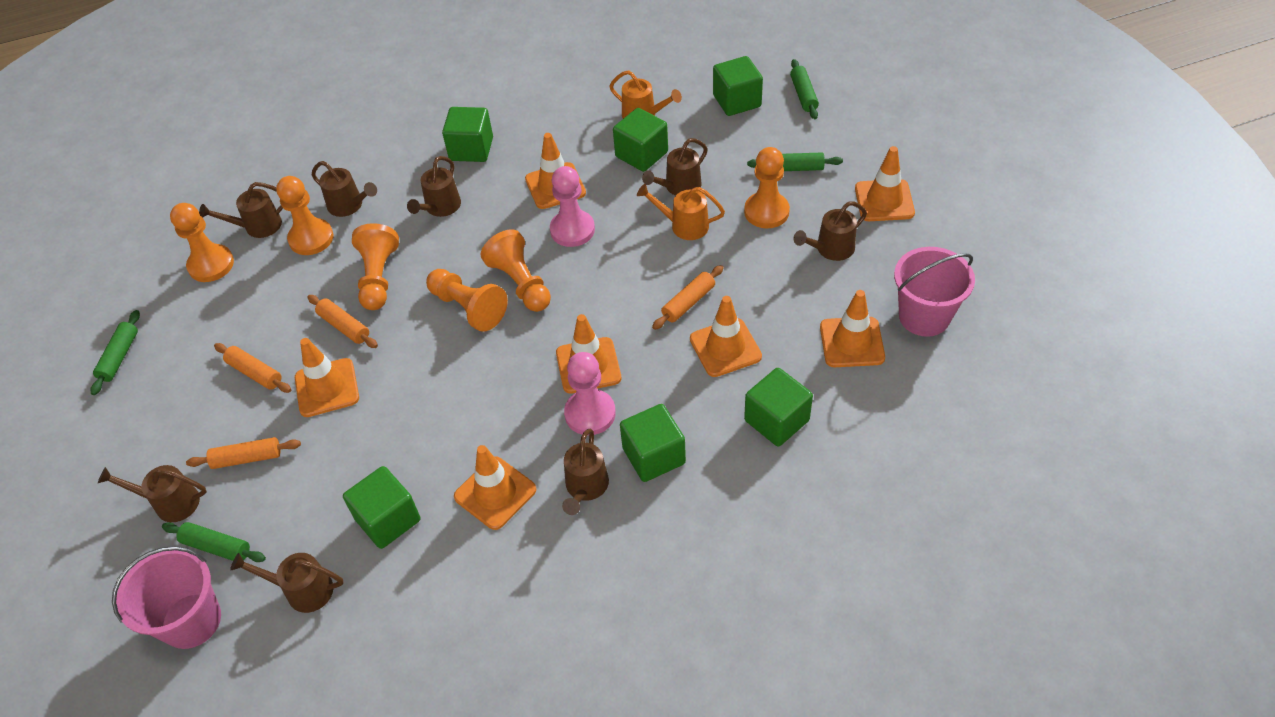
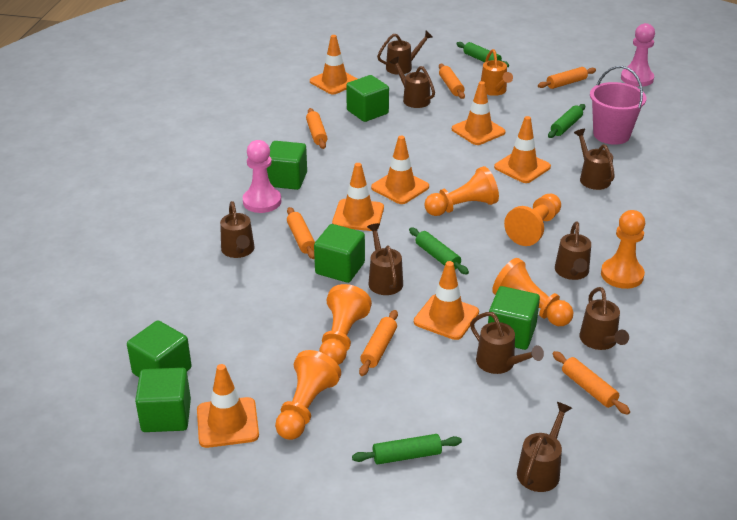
brown watering can: 8 -> 9
orange rolling pin: 4 -> 6
orange watering can: 2 -> 1
pink bucket: 2 -> 1

